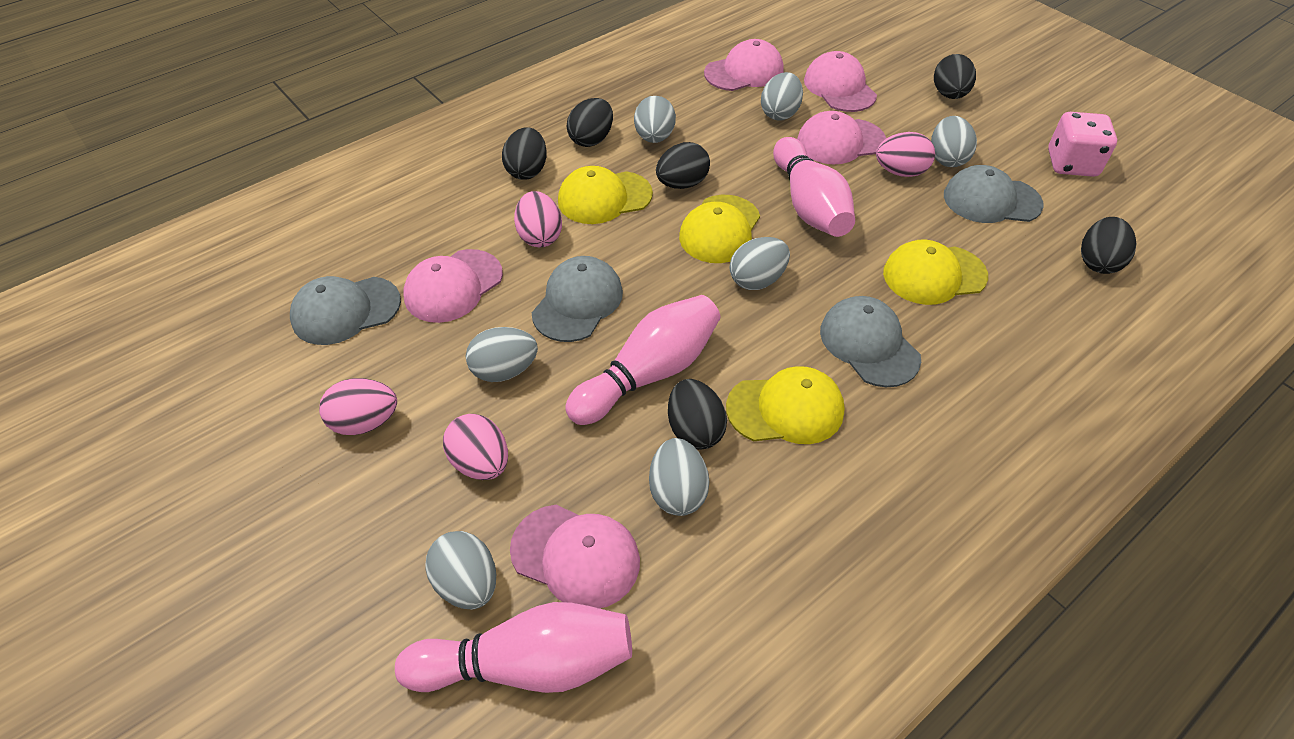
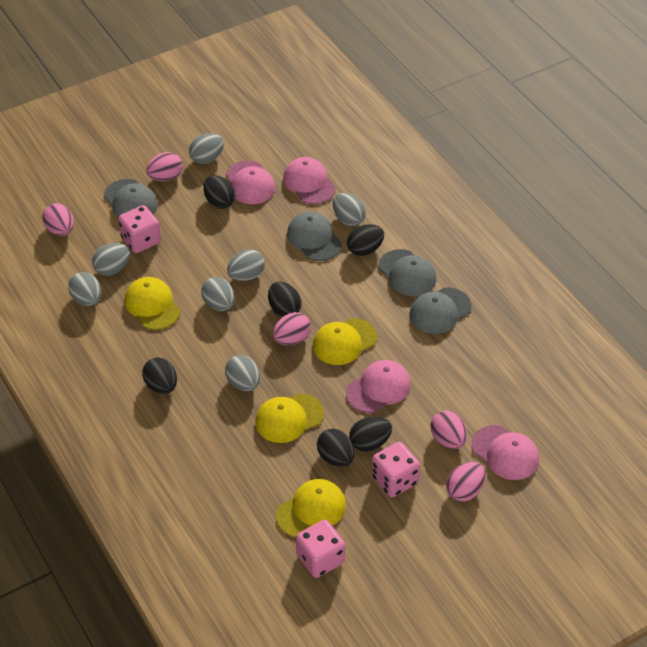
pink bowling pin: 3 -> 0
pink cap: 5 -> 4
pink dice: 1 -> 3
pink egg: 4 -> 5

